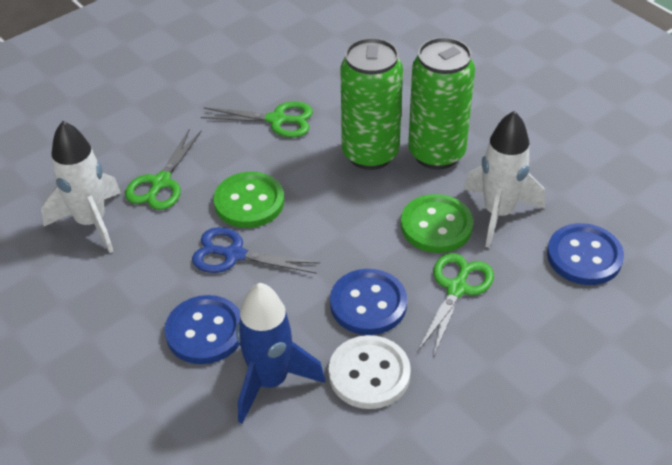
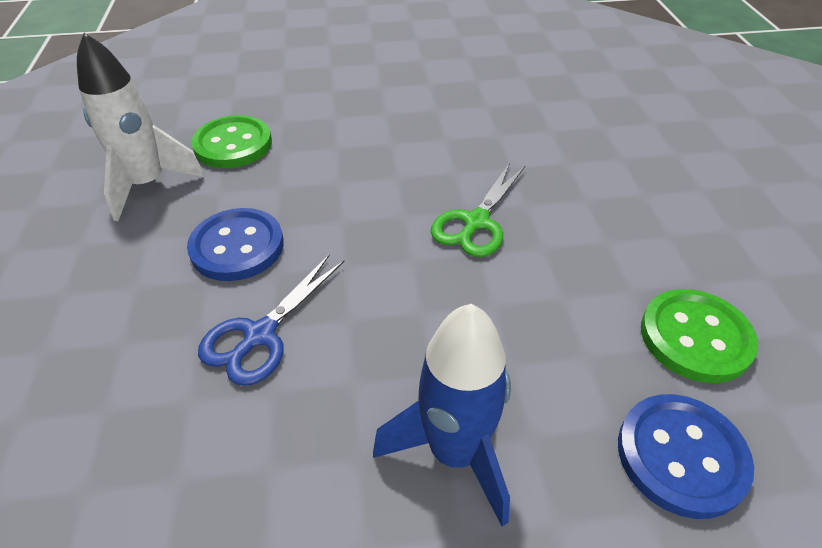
blue button: 3 -> 2
green can: 2 -> 0
green scissors: 3 -> 1
white button: 1 -> 0
white rocket: 2 -> 1

